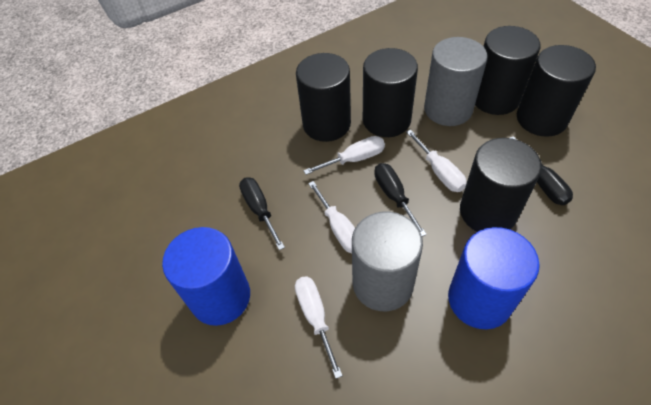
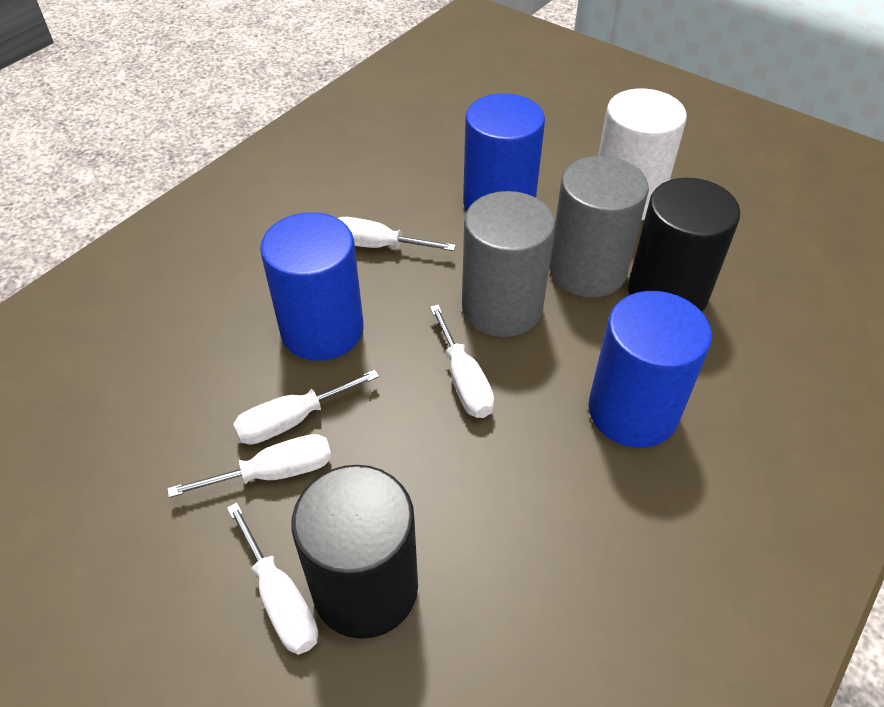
black cylinder: 5 -> 2
black screwdriver: 3 -> 0
blue cylinder: 2 -> 3
white cylinder: 0 -> 1
white screwdriver: 4 -> 5

